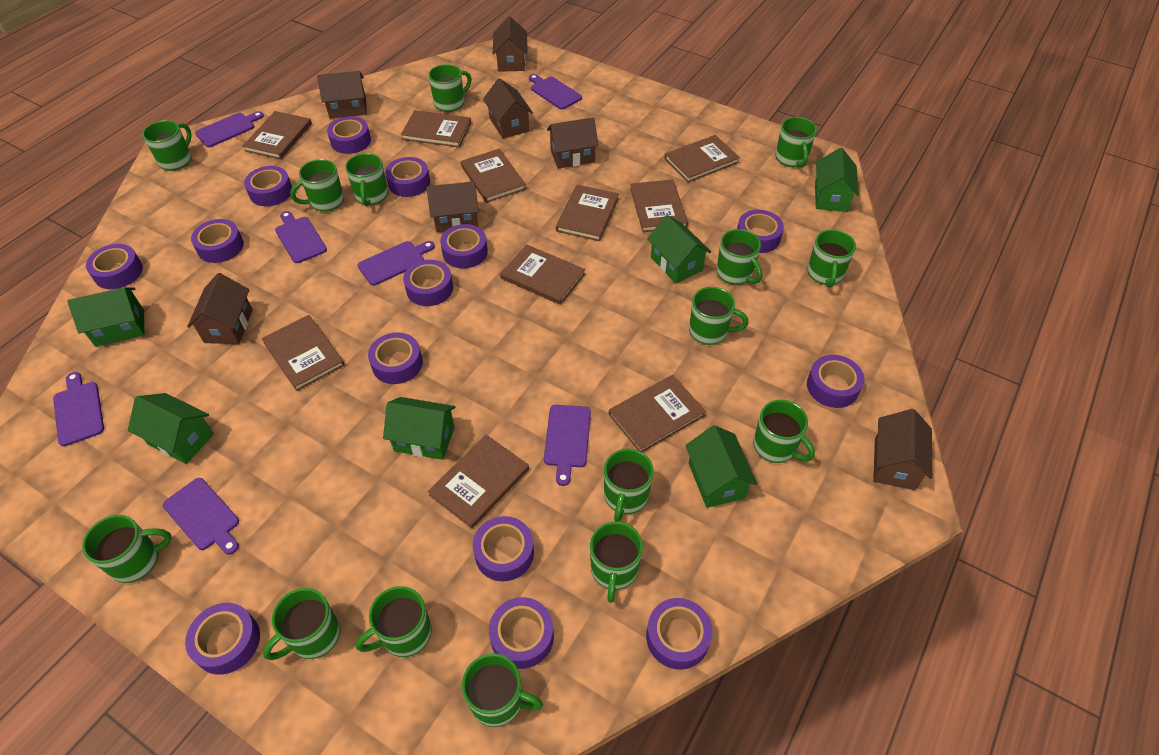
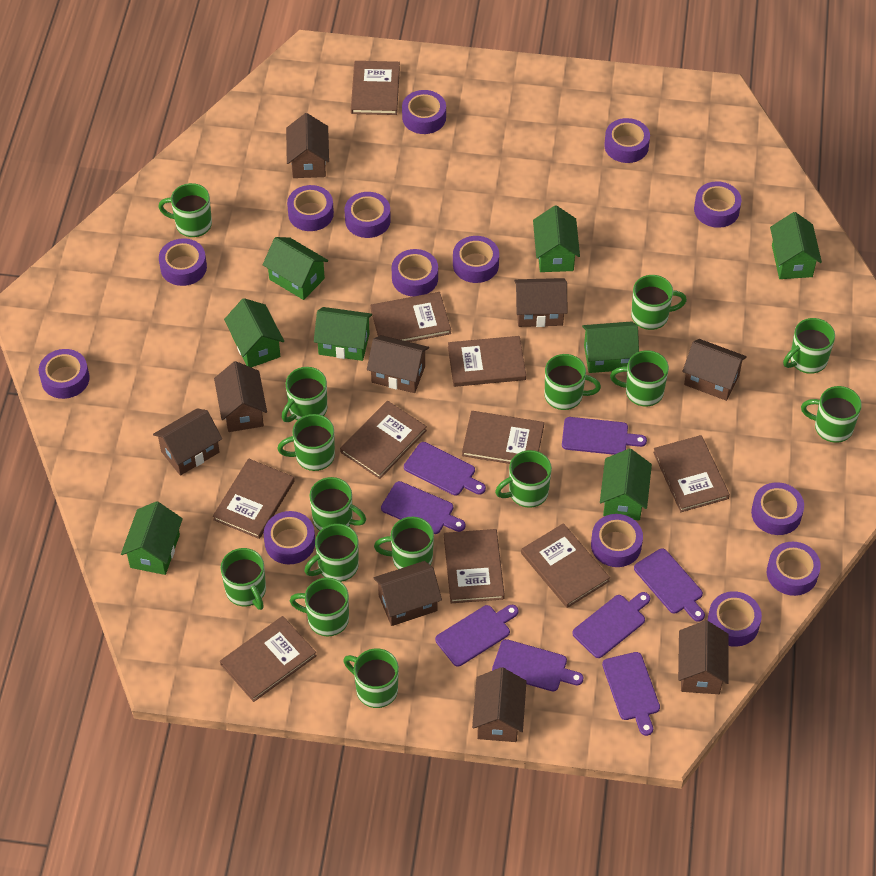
brown house: 7 -> 9
green house: 6 -> 8
purple cutting board: 7 -> 8

